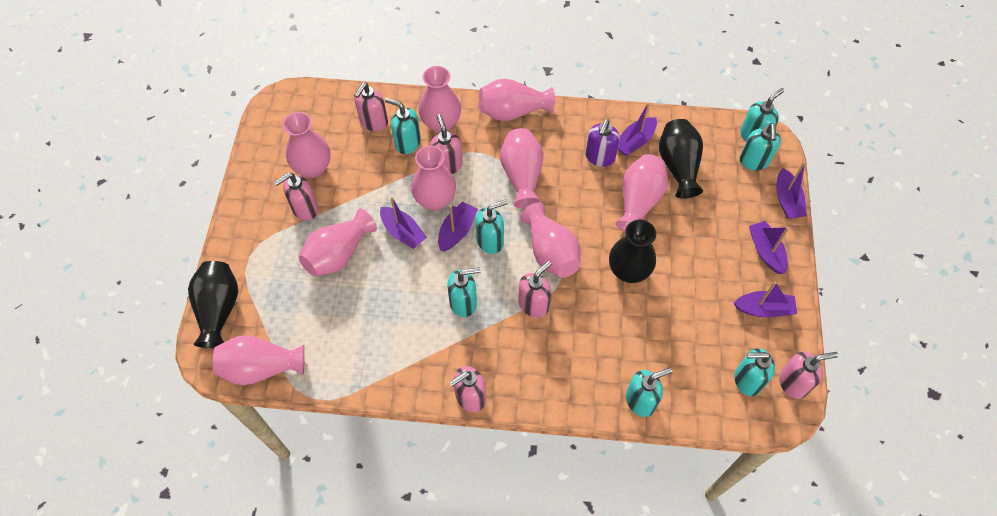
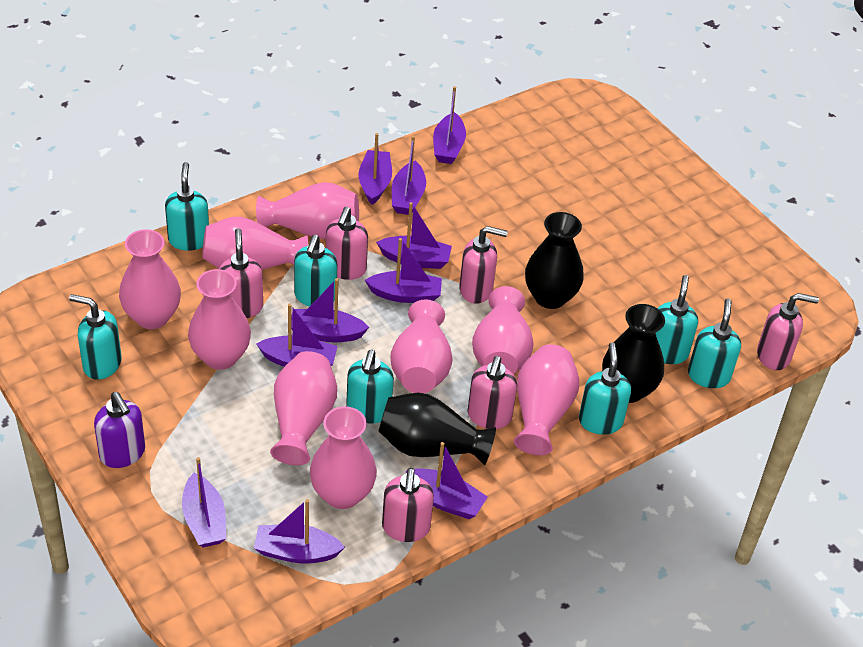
purple boat: 6 -> 10

